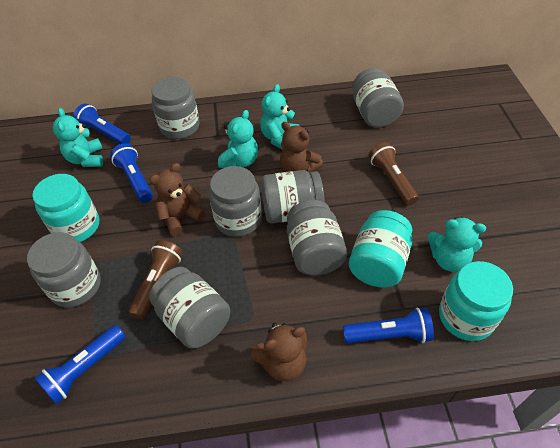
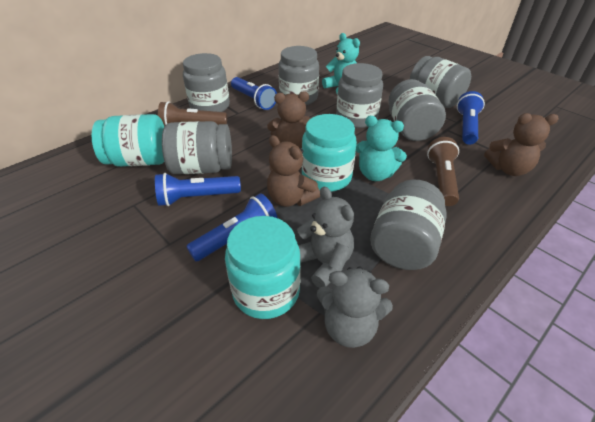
grey teddy bear: 0 -> 2
turquoise teddy bear: 4 -> 2

